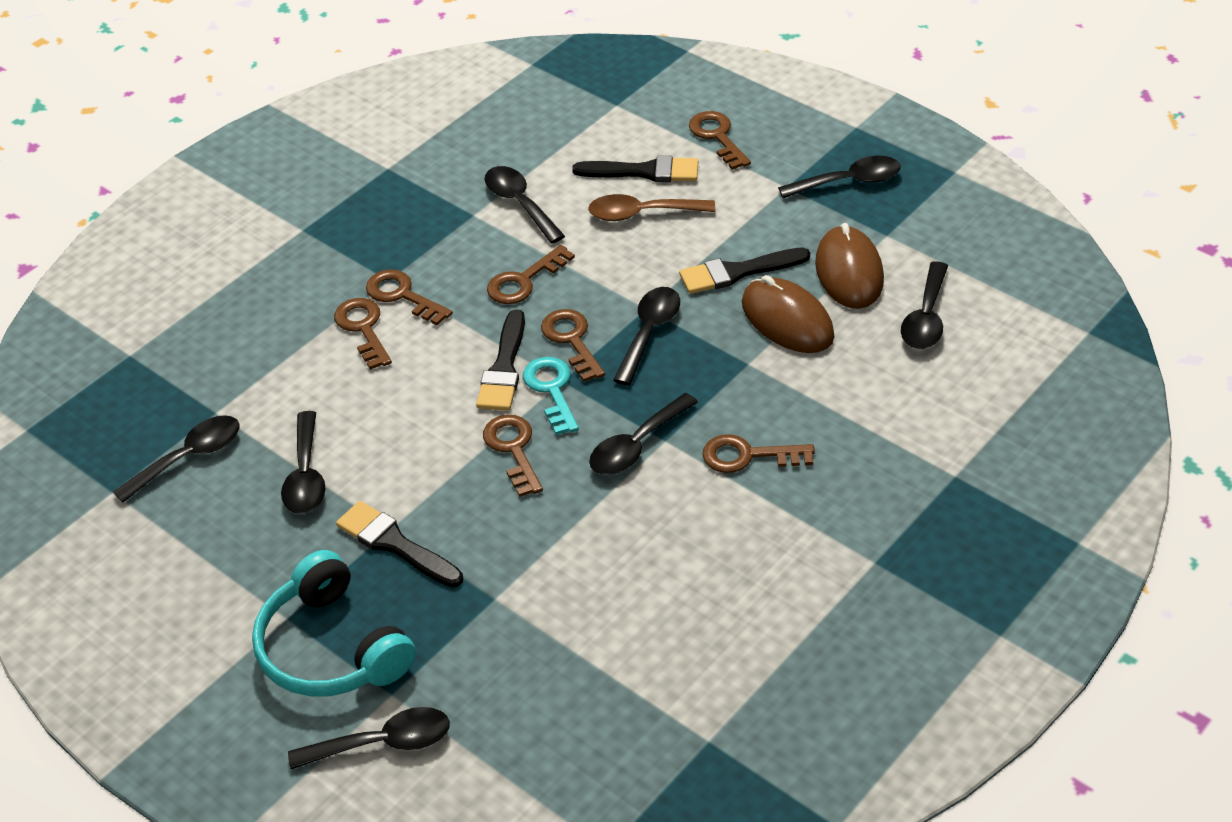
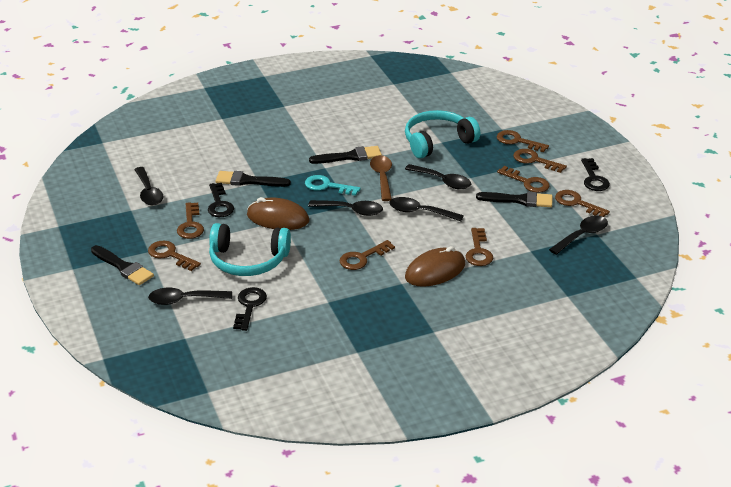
black key: 0 -> 3
black spoon: 8 -> 6
brown key: 7 -> 8
turquoise headphones: 1 -> 2

